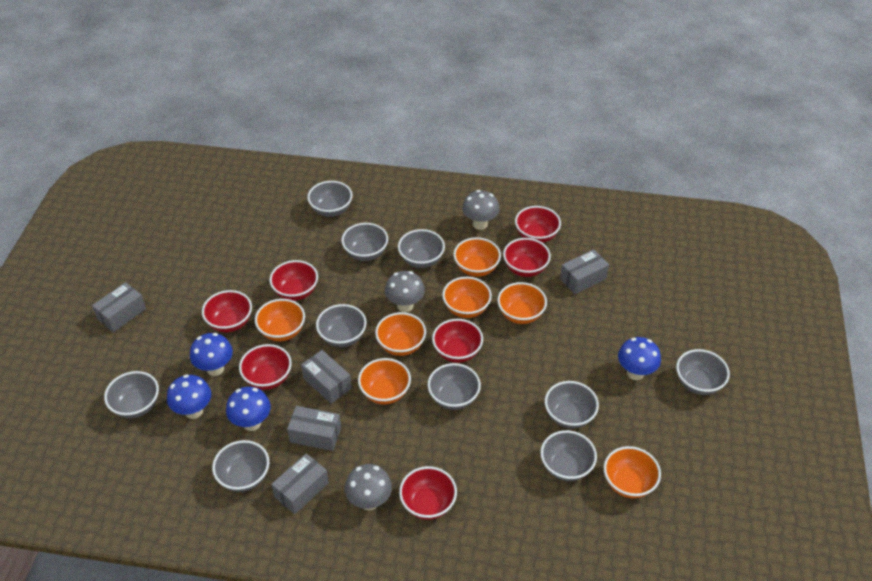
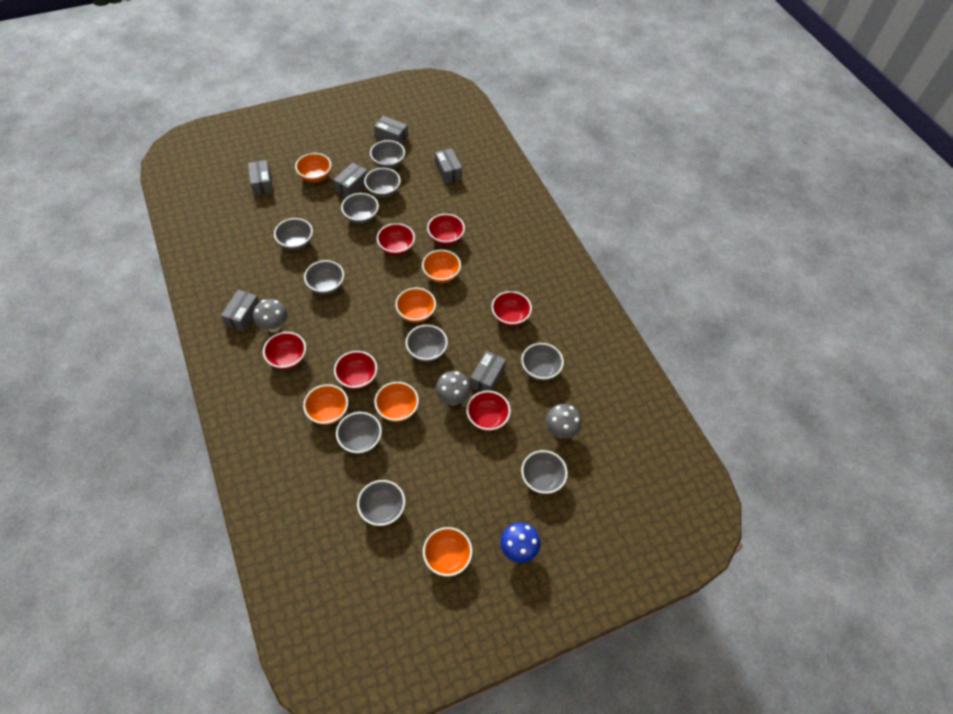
blue mushroom: 4 -> 1
grey box: 5 -> 6
orange bowl: 7 -> 6
red bowl: 7 -> 6

